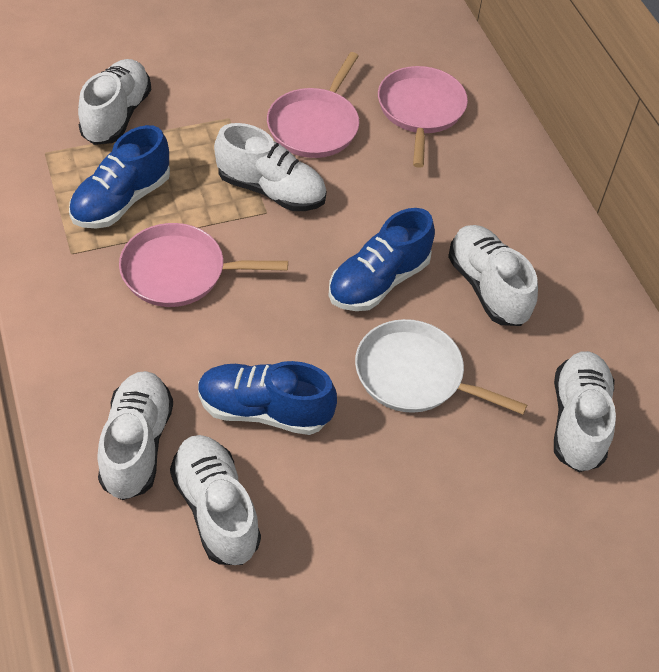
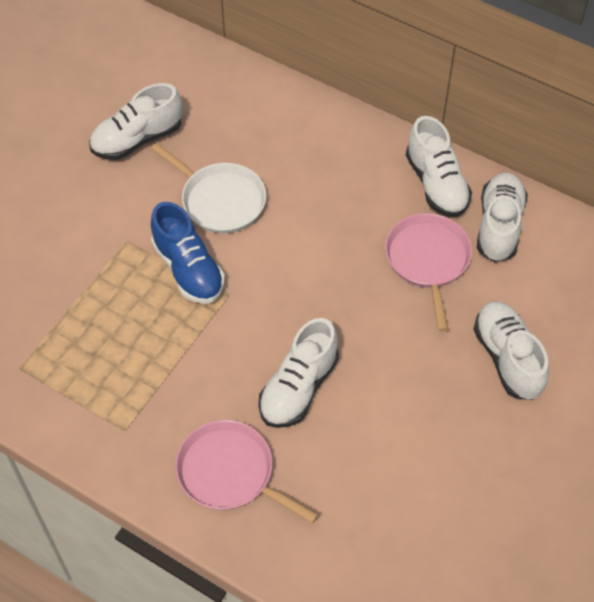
blue shoe: 3 -> 1
pink pan: 3 -> 2
white shoe: 6 -> 5

